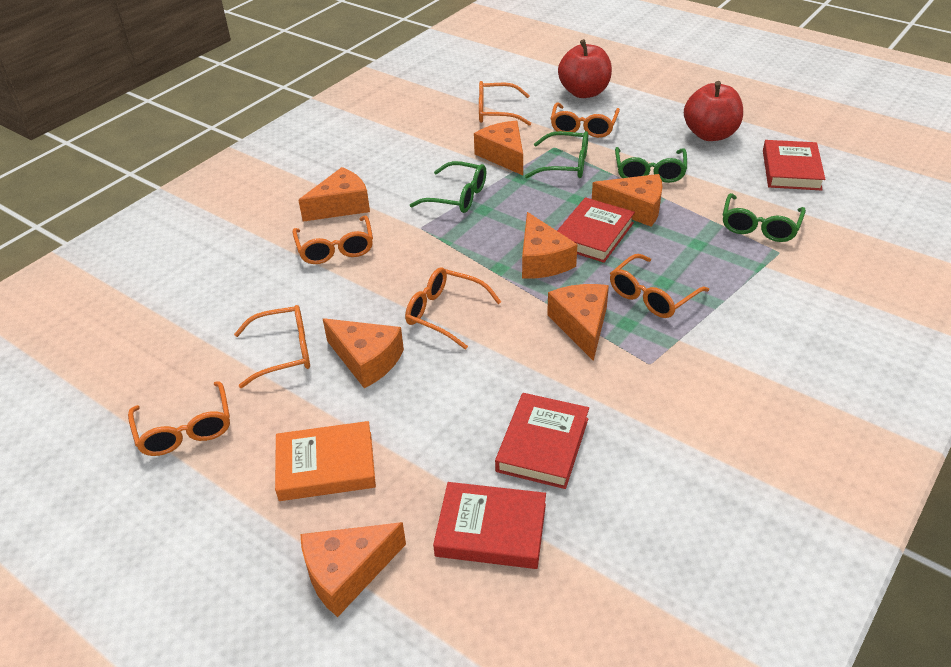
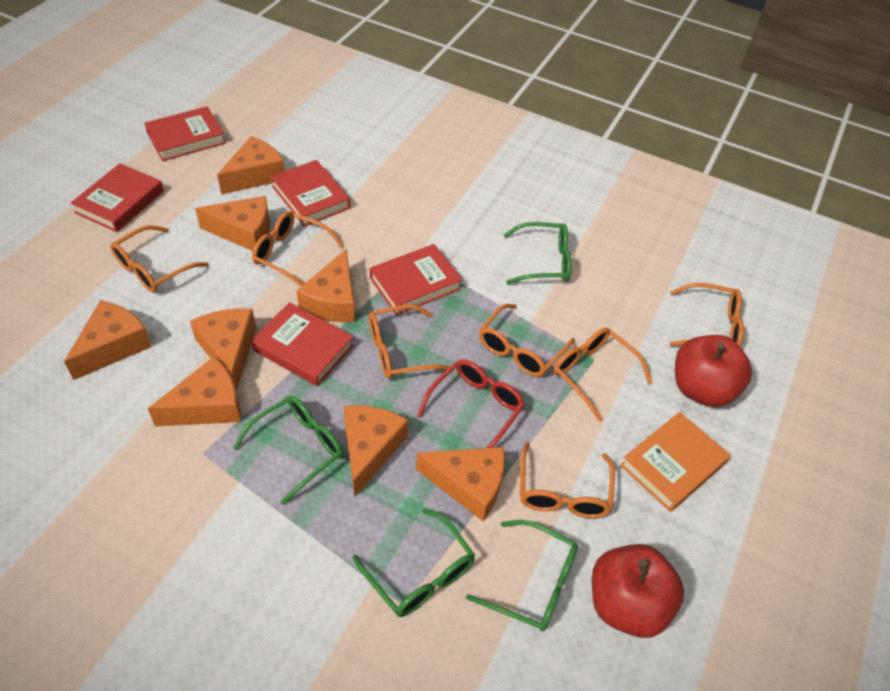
orange cheese: 7 -> 8
red book: 4 -> 5
red glasses: 0 -> 1

